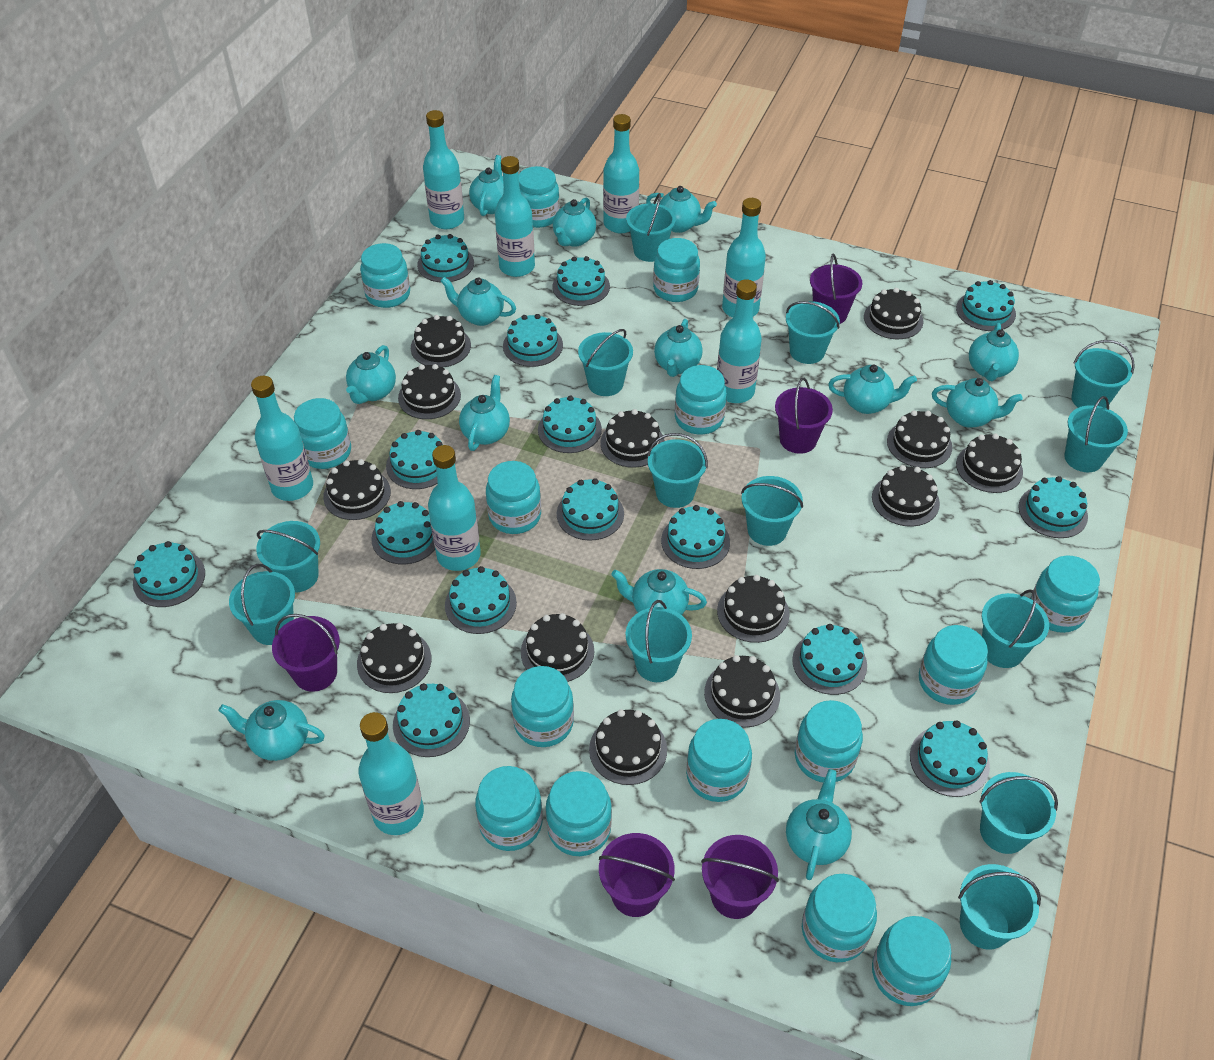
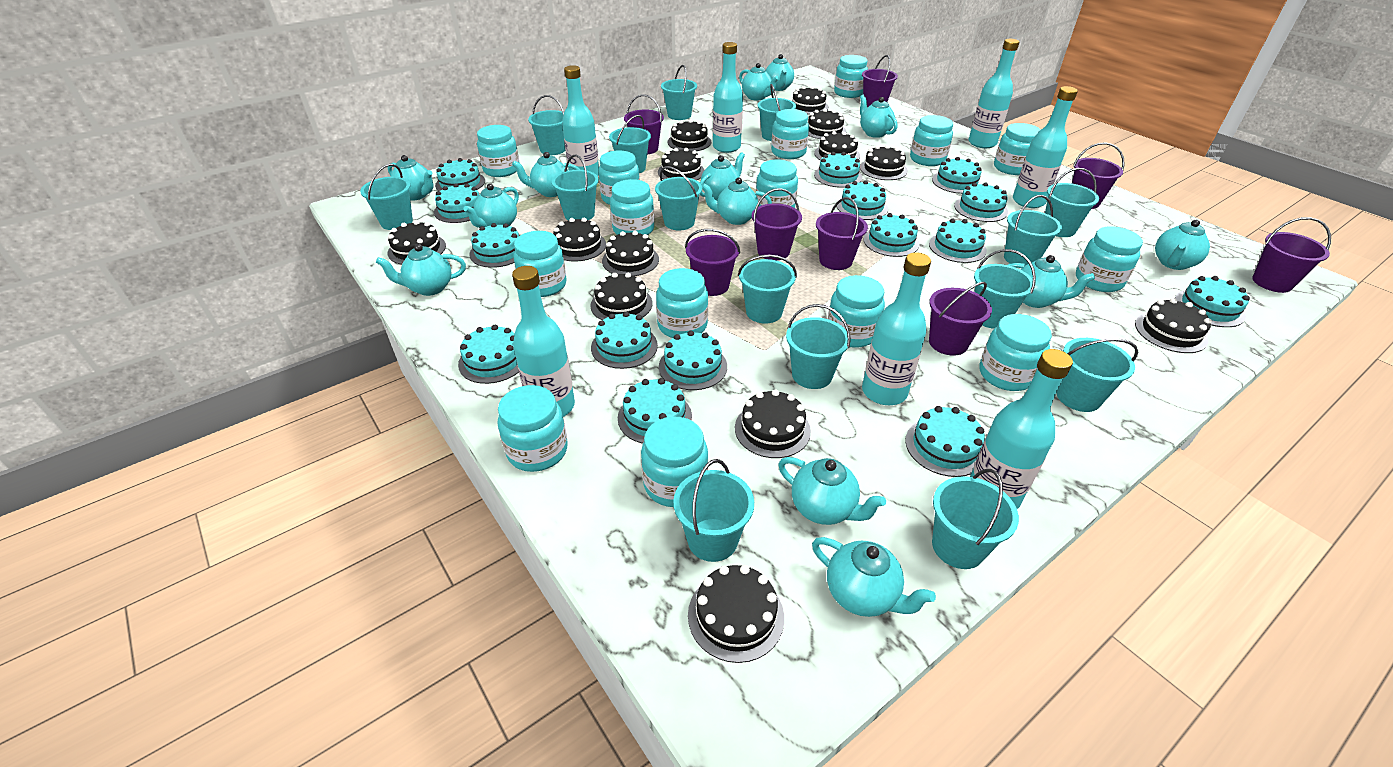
purple bucket: 5 -> 8
turquoise bottle: 8 -> 7
turquoise bucket: 13 -> 15

